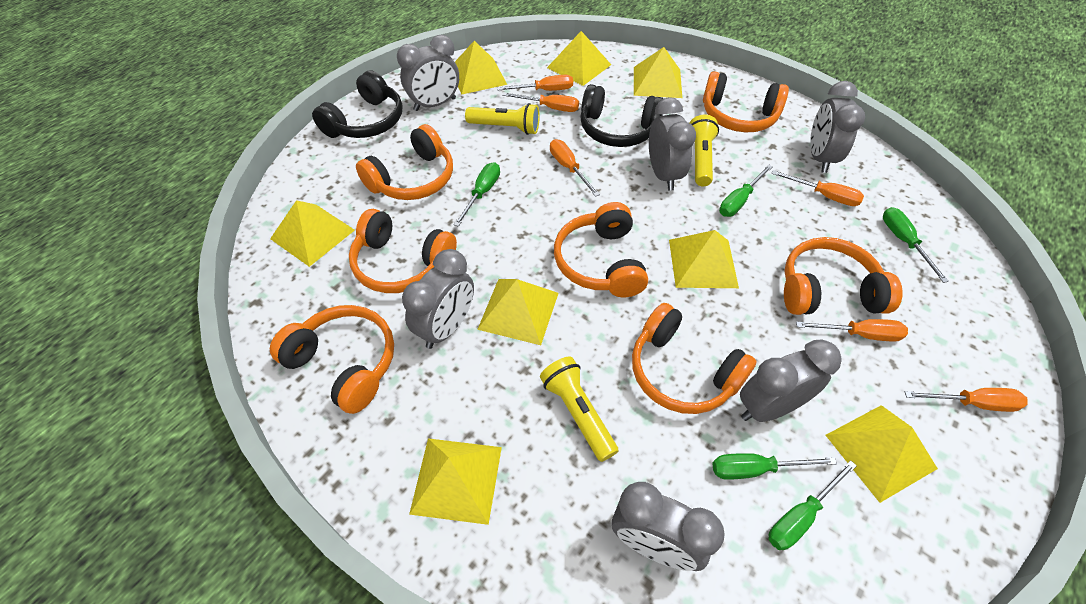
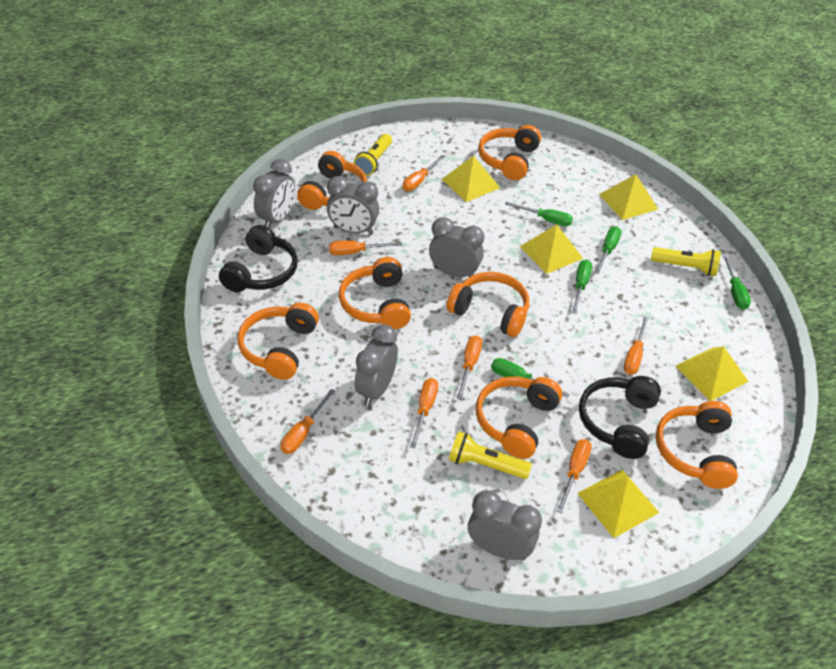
grey clock: 6 -> 5
orange screwdriver: 6 -> 7
yellow pyramid: 8 -> 5

